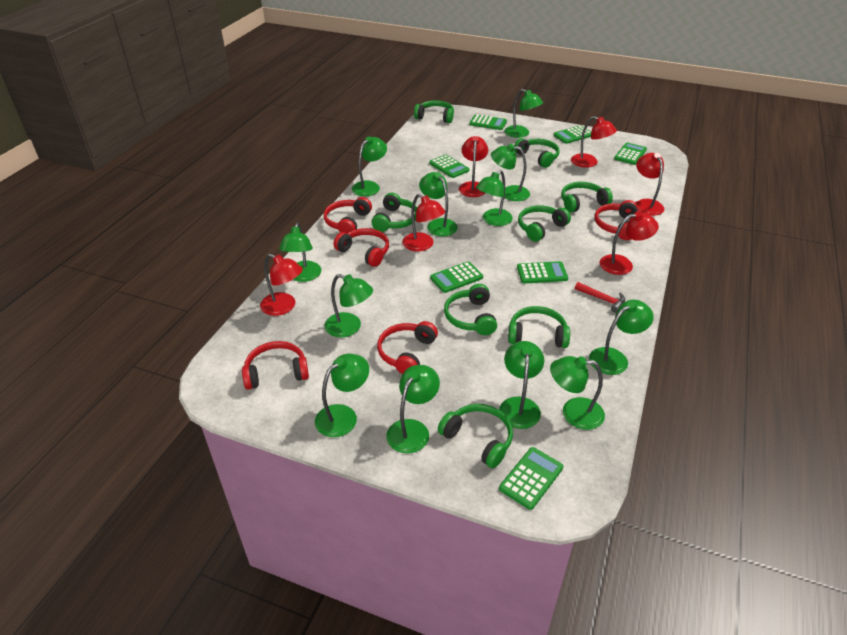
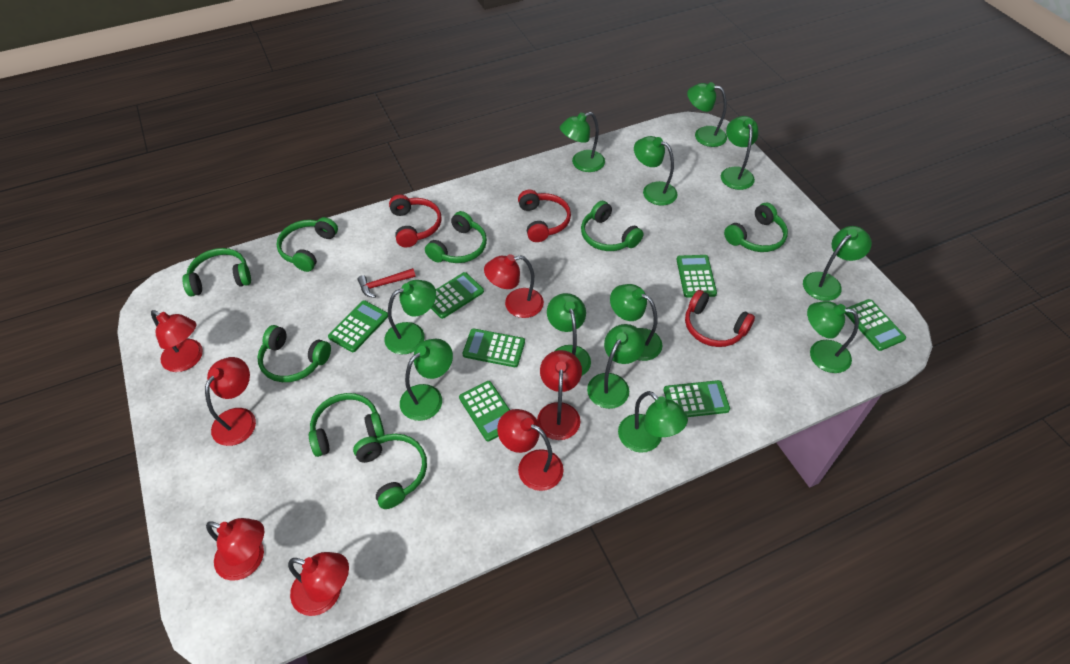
red headphones: 5 -> 3
red lamp: 6 -> 7

